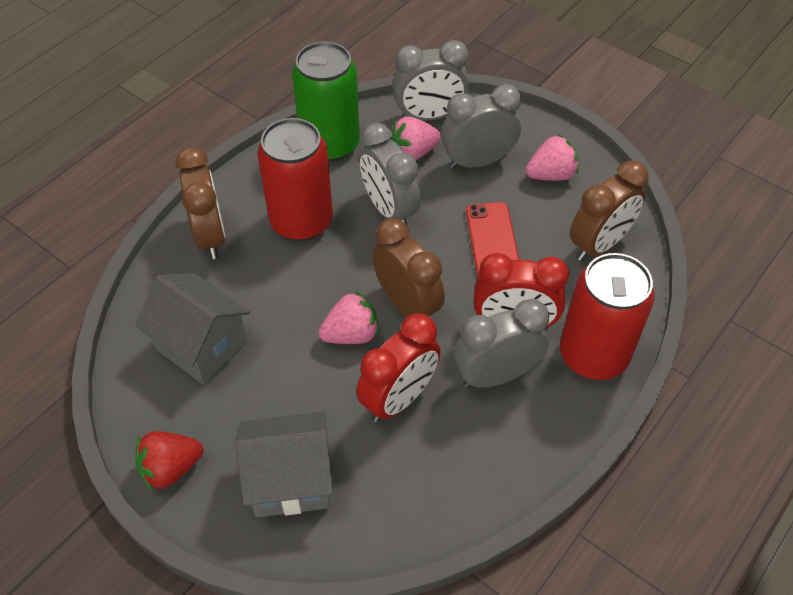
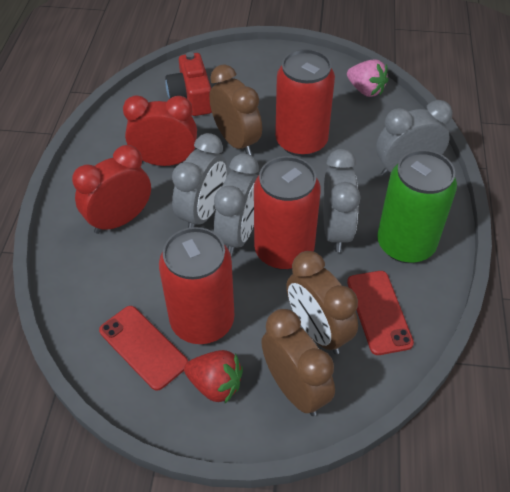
grey house: 2 -> 0
pink strawberry: 3 -> 1
red camera: 0 -> 1
red can: 2 -> 3
red phone: 1 -> 2

